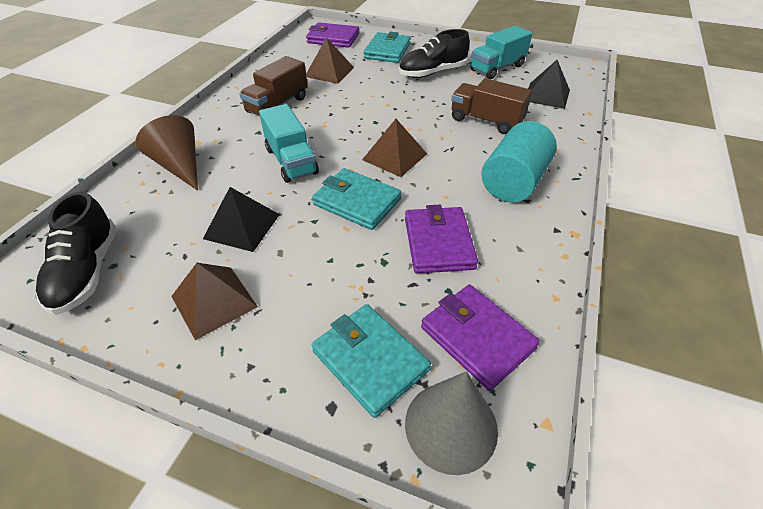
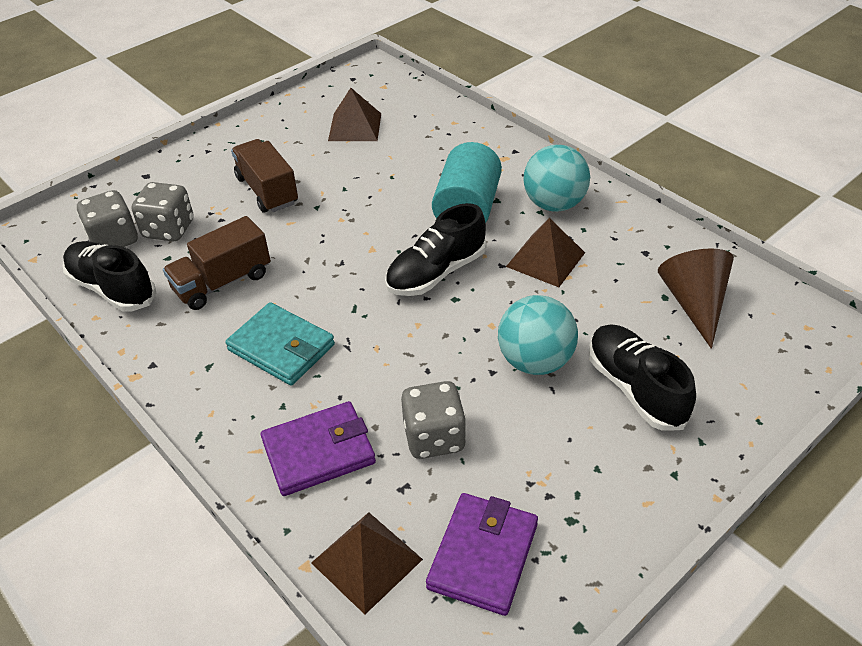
black pyramid: 2 -> 0
black shoe: 2 -> 3
grey cone: 1 -> 0
grey dice: 0 -> 3
purple wallet: 3 -> 2
turquoise ball: 0 -> 2
turquoise truck: 2 -> 0
turquoise wallet: 3 -> 1

